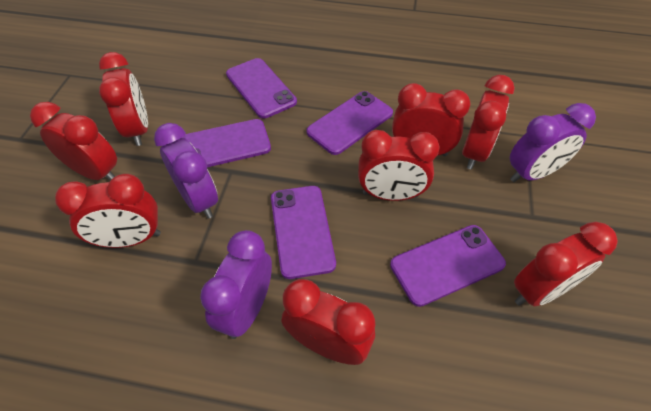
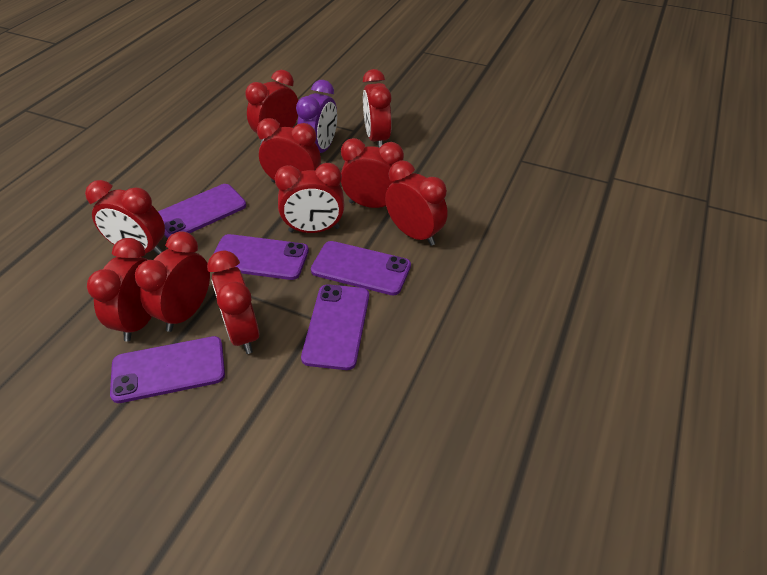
purple clock: 3 -> 1
red clock: 8 -> 10

